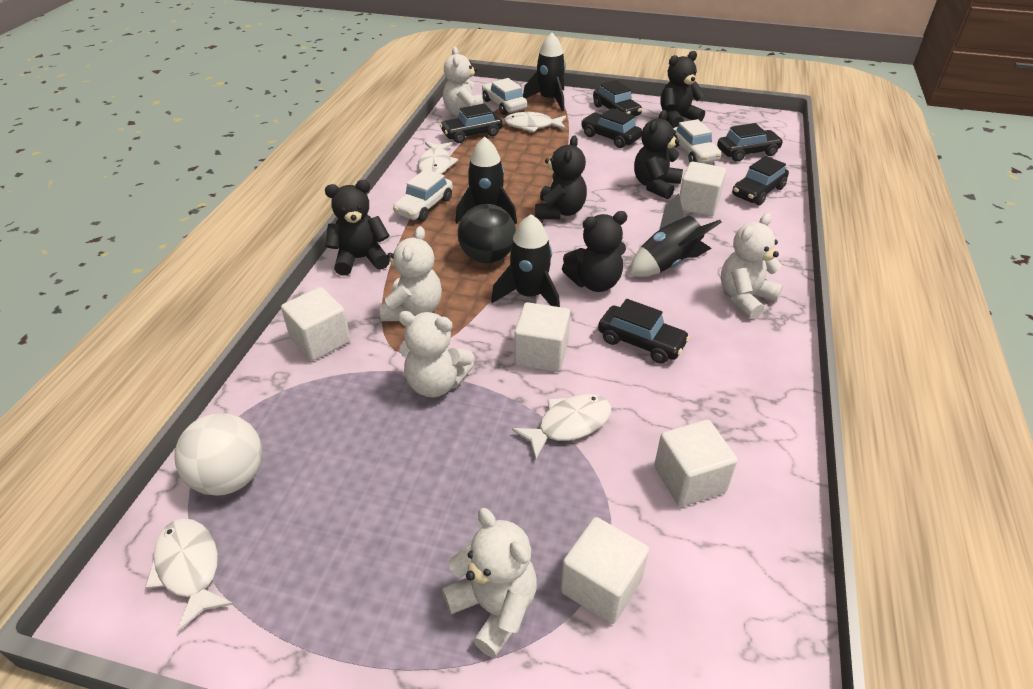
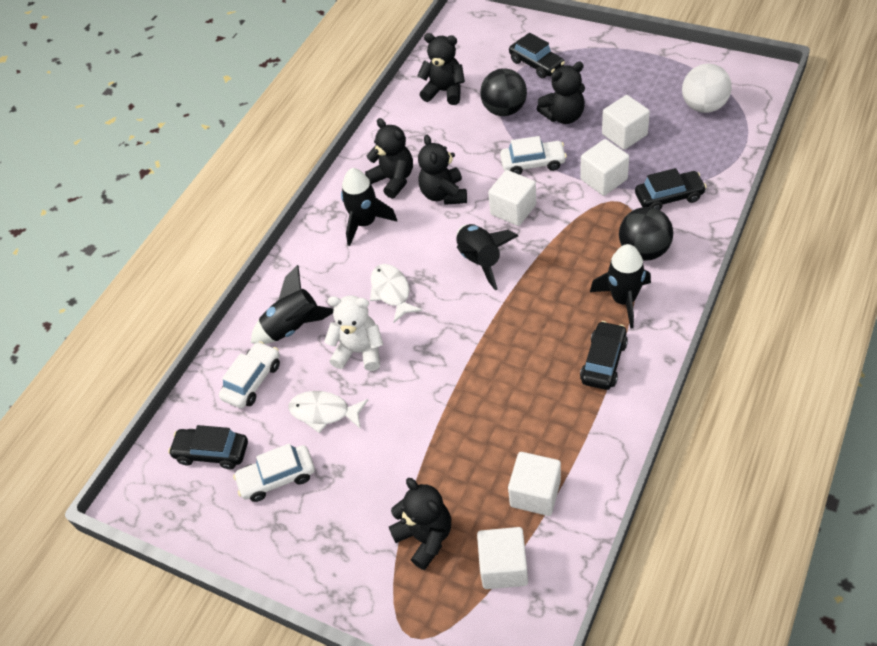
black ball: 1 -> 2
black car: 6 -> 4
white fish: 4 -> 2
white teddy bear: 5 -> 1

